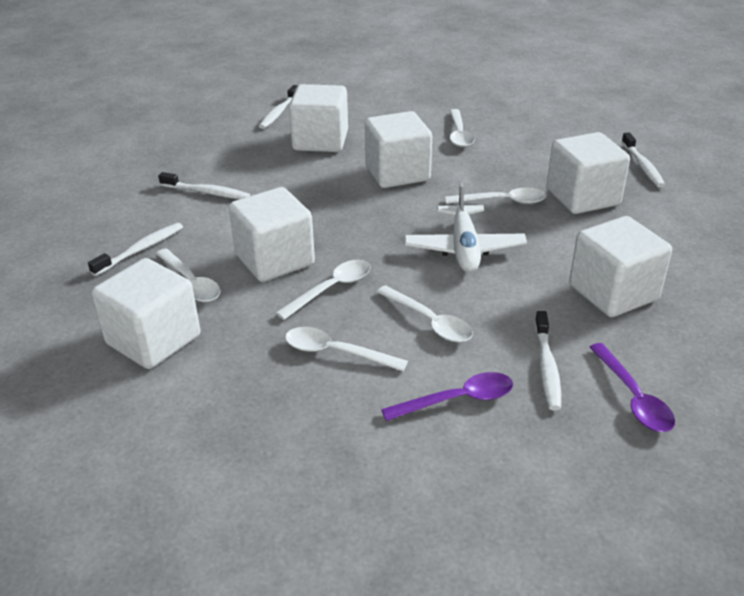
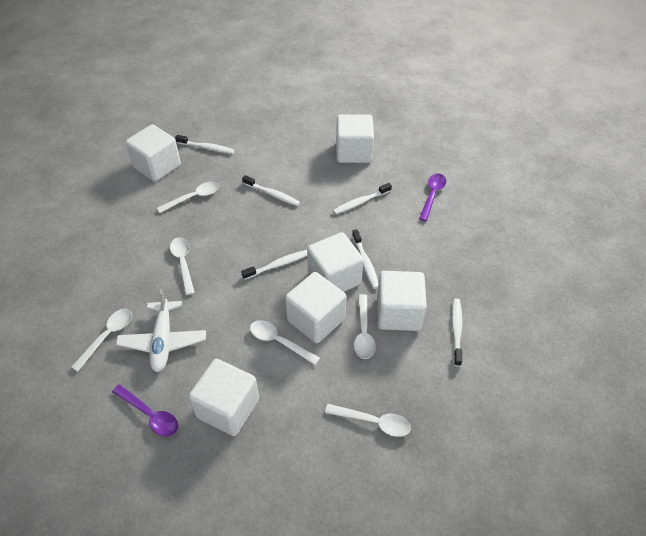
white toothbrush: 5 -> 6

